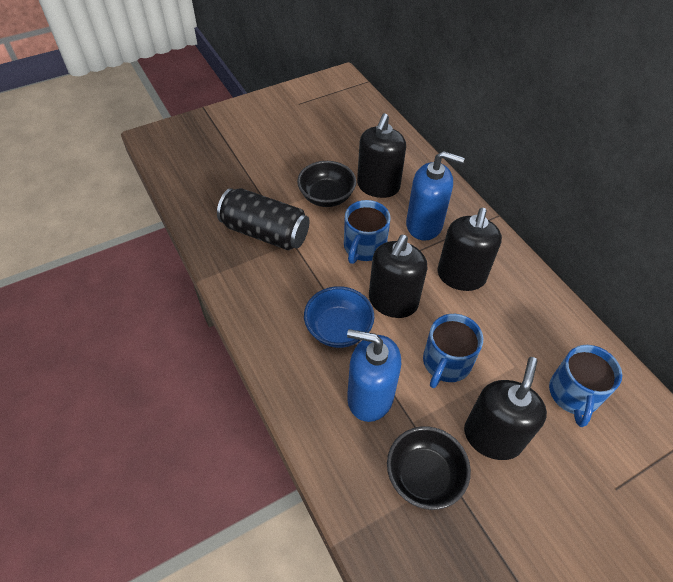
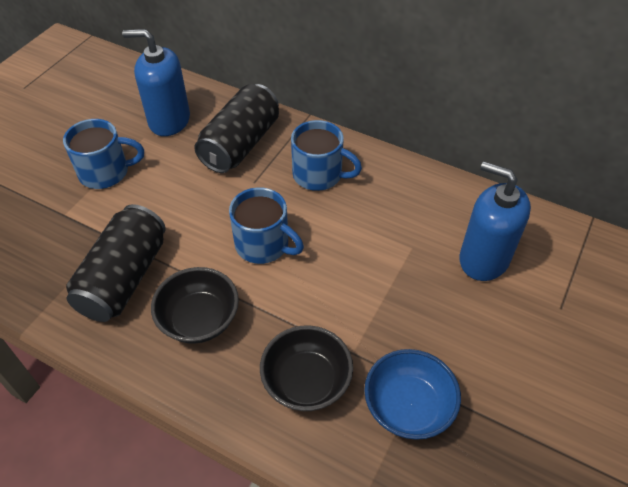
black can: 1 -> 2
black soap dispenser: 4 -> 0

